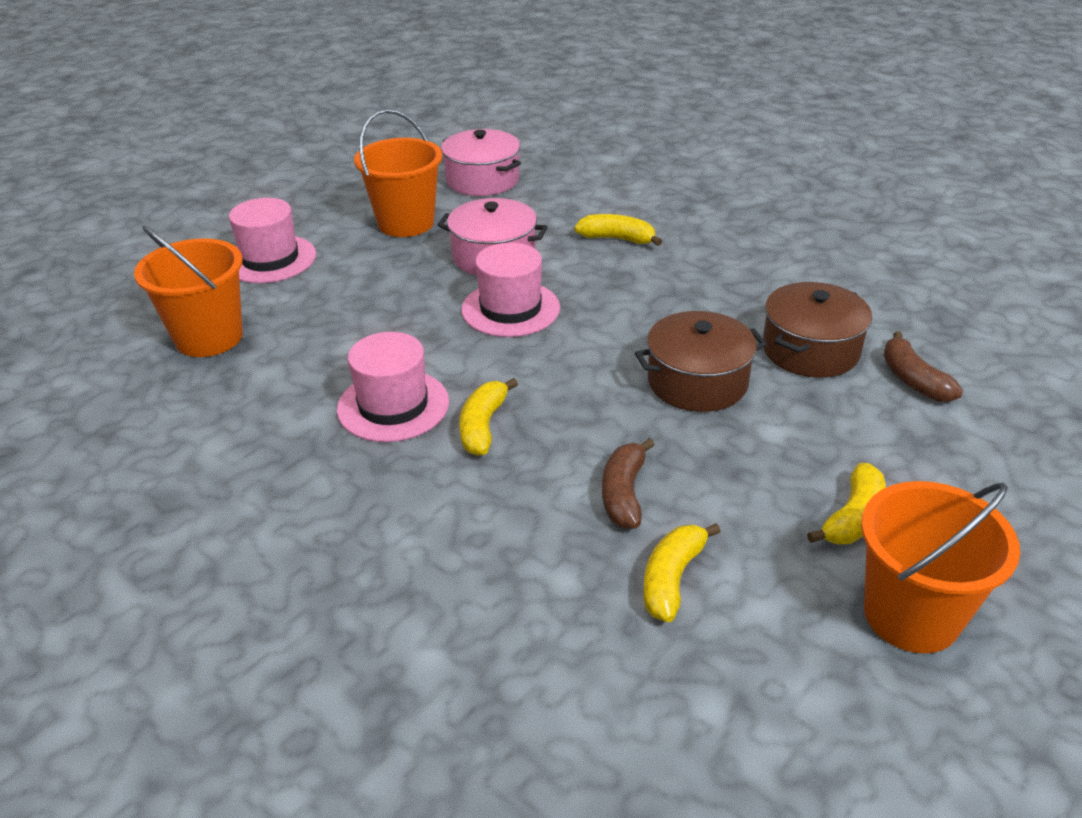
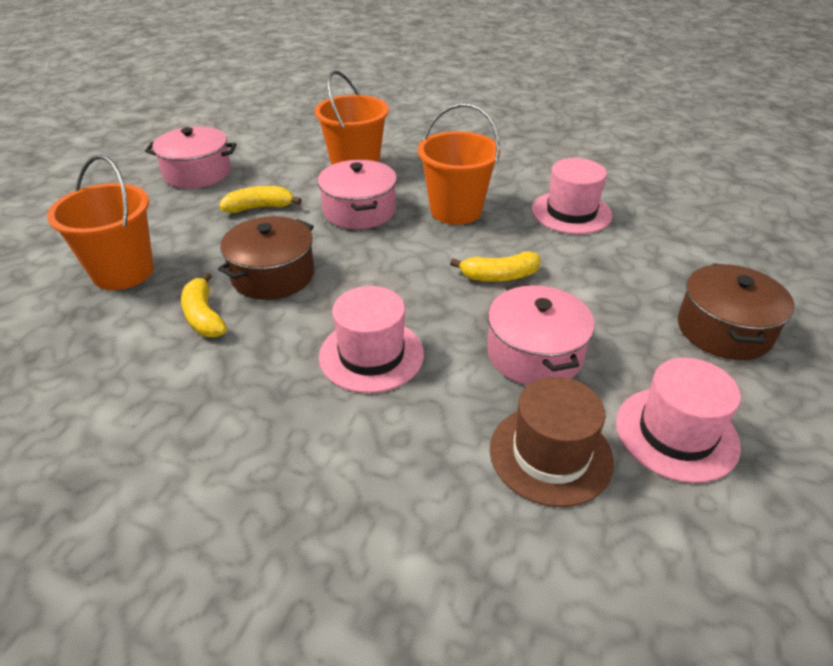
brown banana: 2 -> 0
brown hat: 0 -> 1
pink pot: 2 -> 3
yellow banana: 4 -> 3

